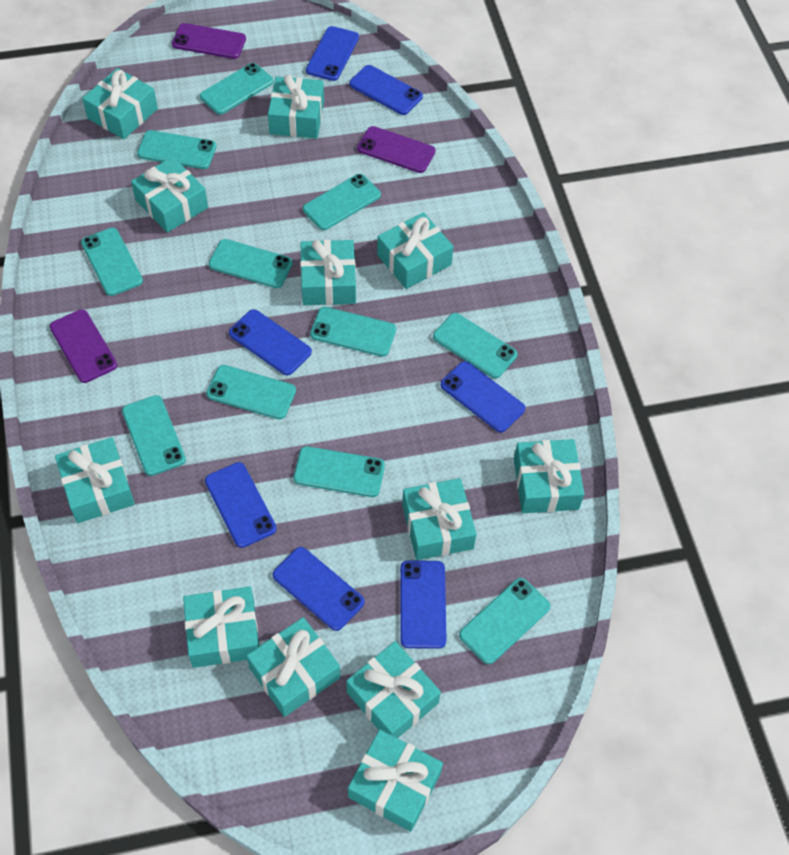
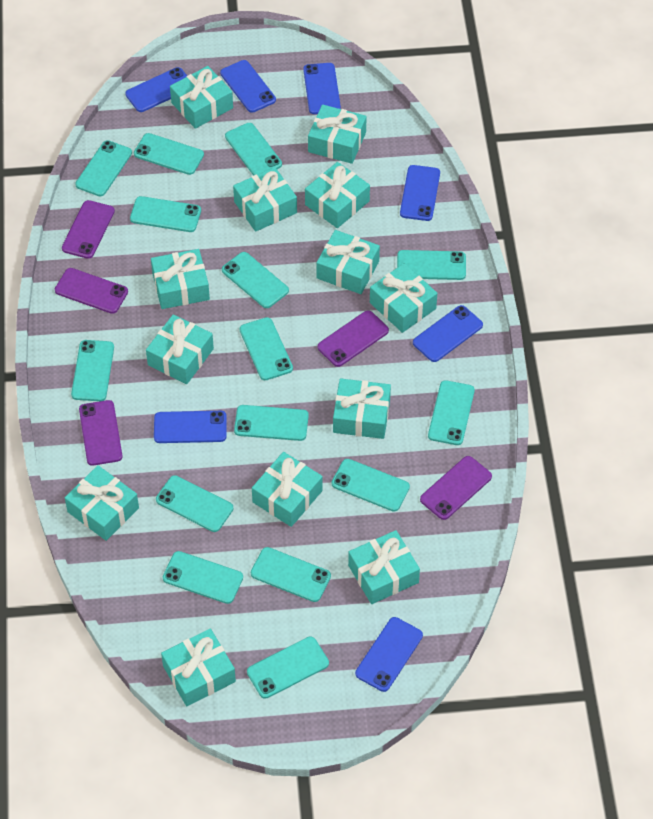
purple phone: 3 -> 5
turquoise gift: 12 -> 13
turquoise phone: 11 -> 15

